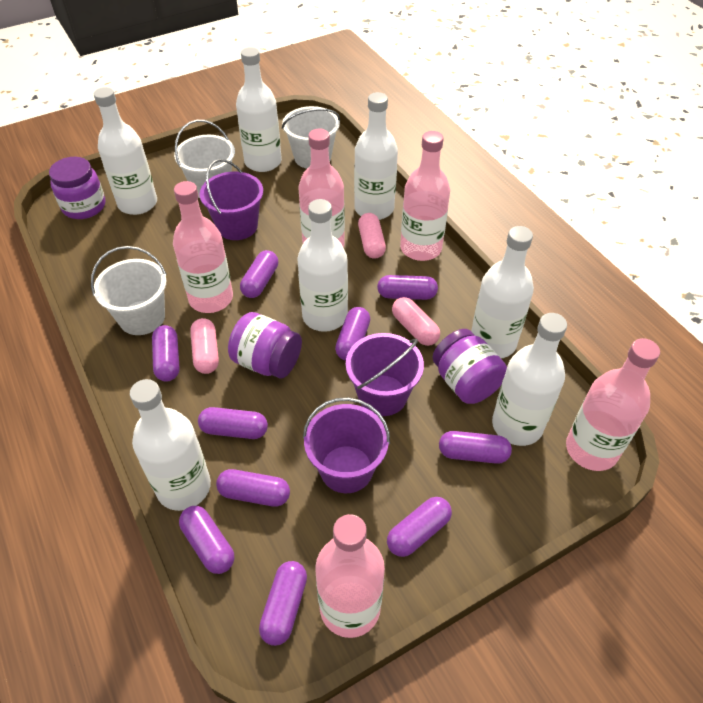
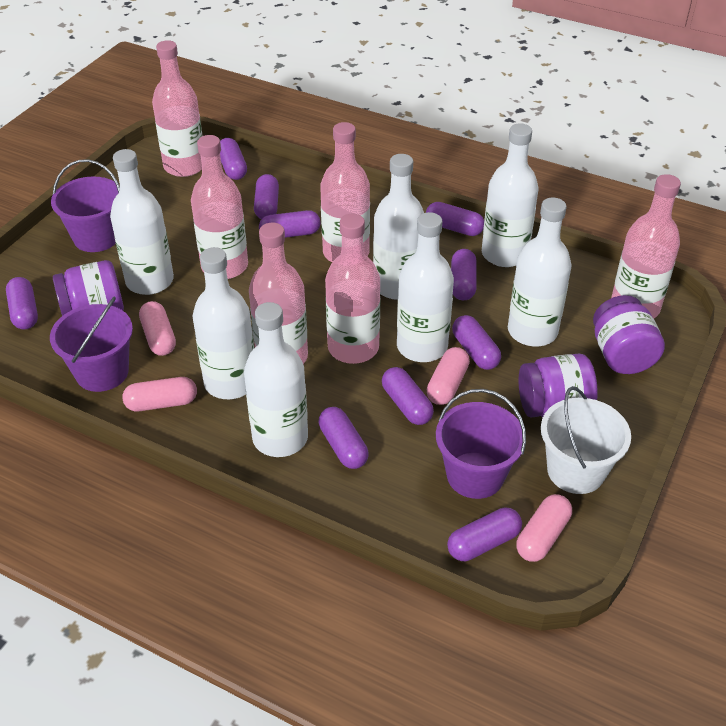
pink bottle: 5 -> 6
pink capsule: 3 -> 4
white bucket: 3 -> 1

